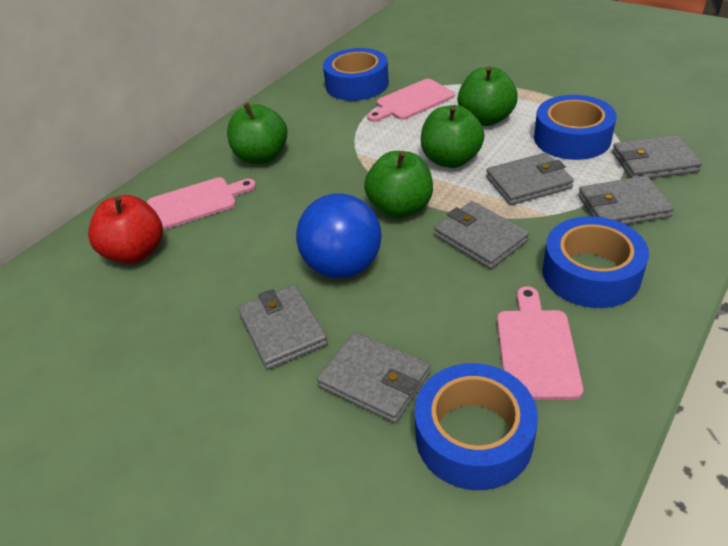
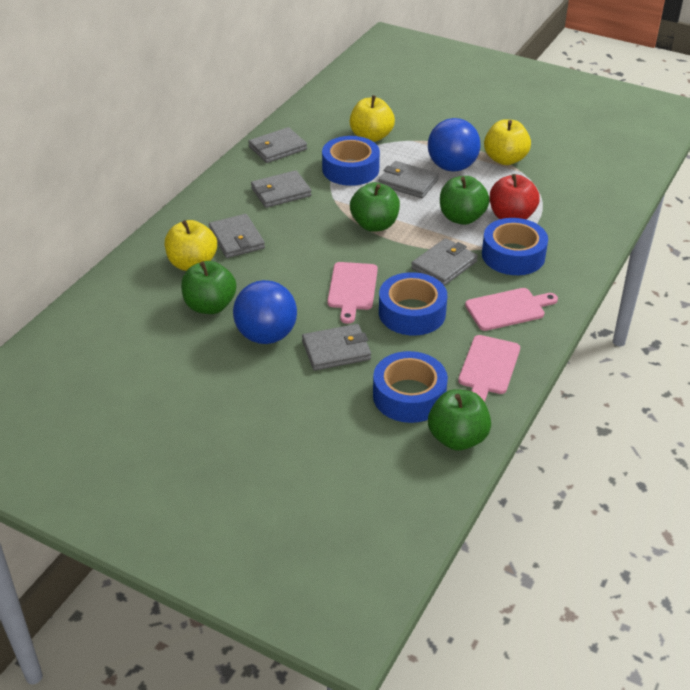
blue ball: 1 -> 2
yellow apple: 0 -> 3

